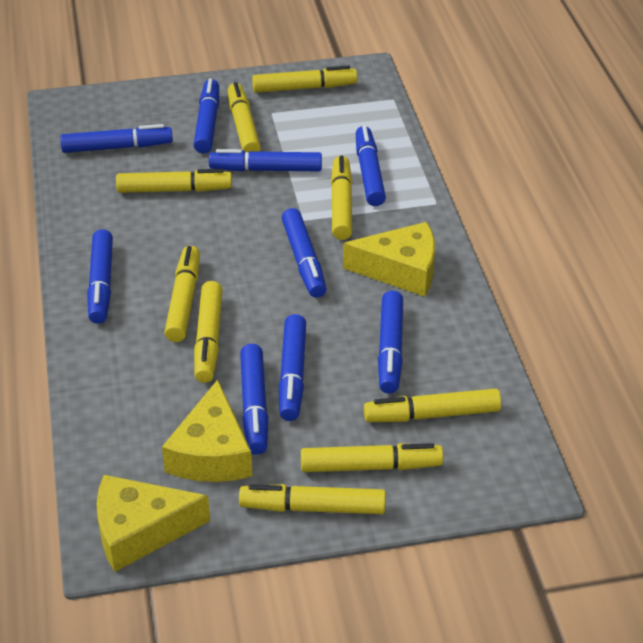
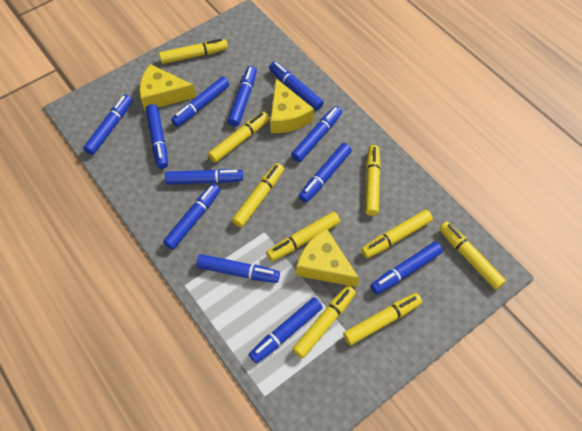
blue marker: 9 -> 12

